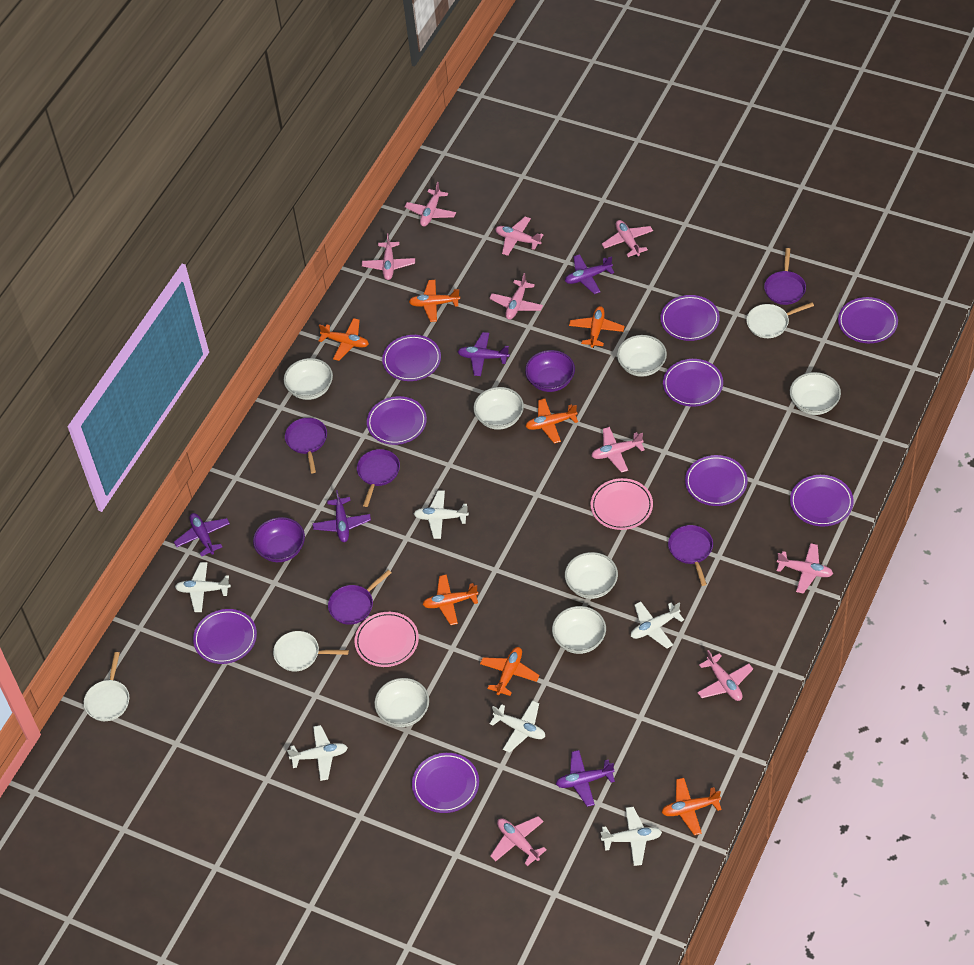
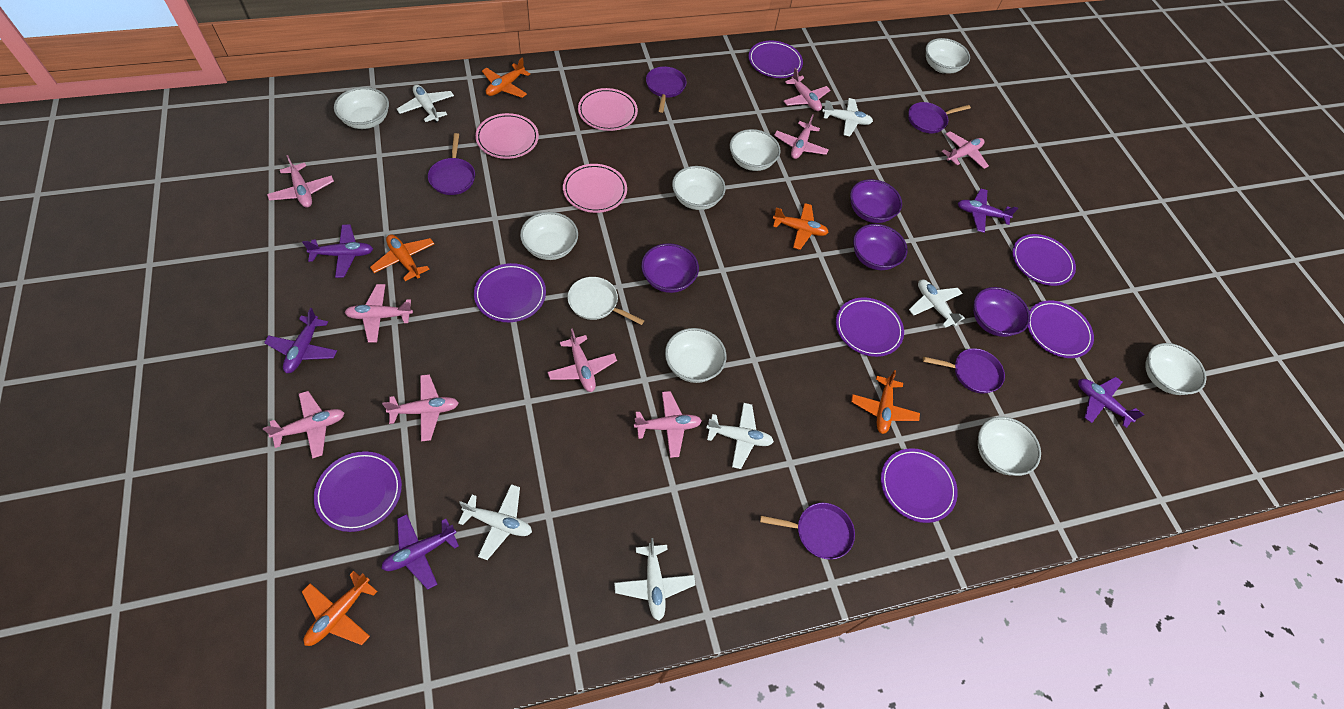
orange plane: 7 -> 5
pink plate: 2 -> 3
purple bowl: 2 -> 4
purple plate: 9 -> 7
white bowl: 7 -> 8
white pan: 3 -> 1

